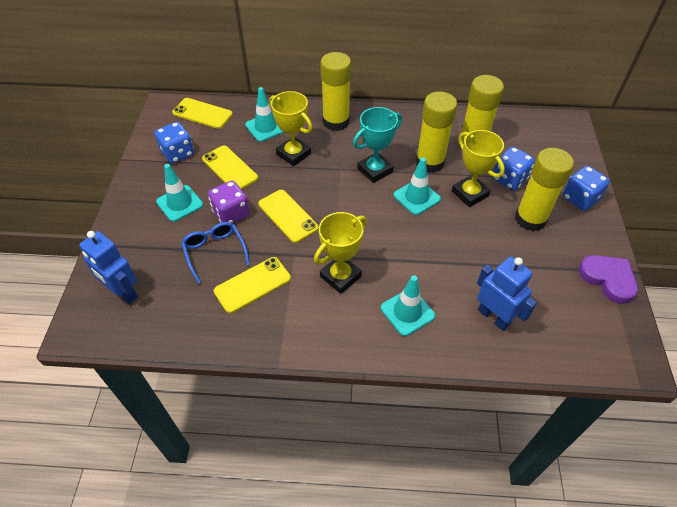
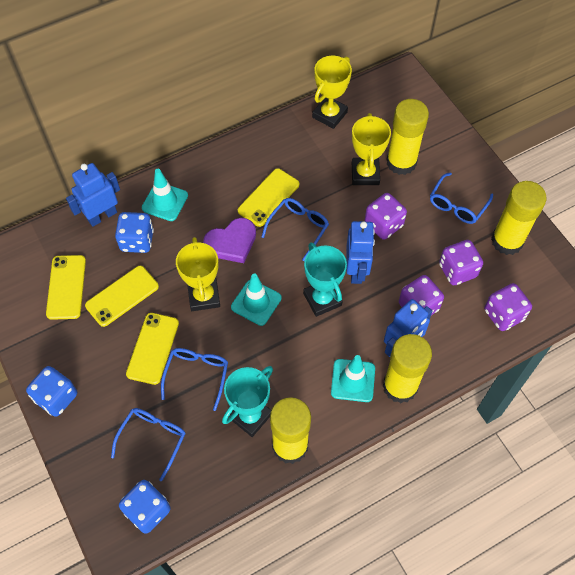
blue glasses: 1 -> 4
blue robot: 2 -> 3
purple dice: 1 -> 4
turquoise traffic cone: 4 -> 3
turquoise trophy: 1 -> 2

